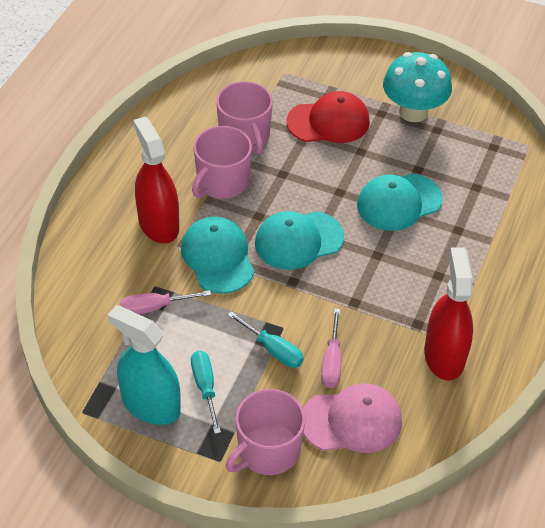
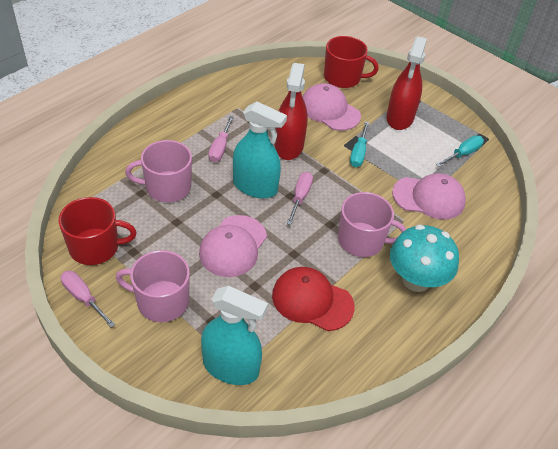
pink cap: 1 -> 3
pink screwdriver: 2 -> 3
red mug: 0 -> 2
turquoise cap: 3 -> 0
turquoise spray bottle: 1 -> 2

